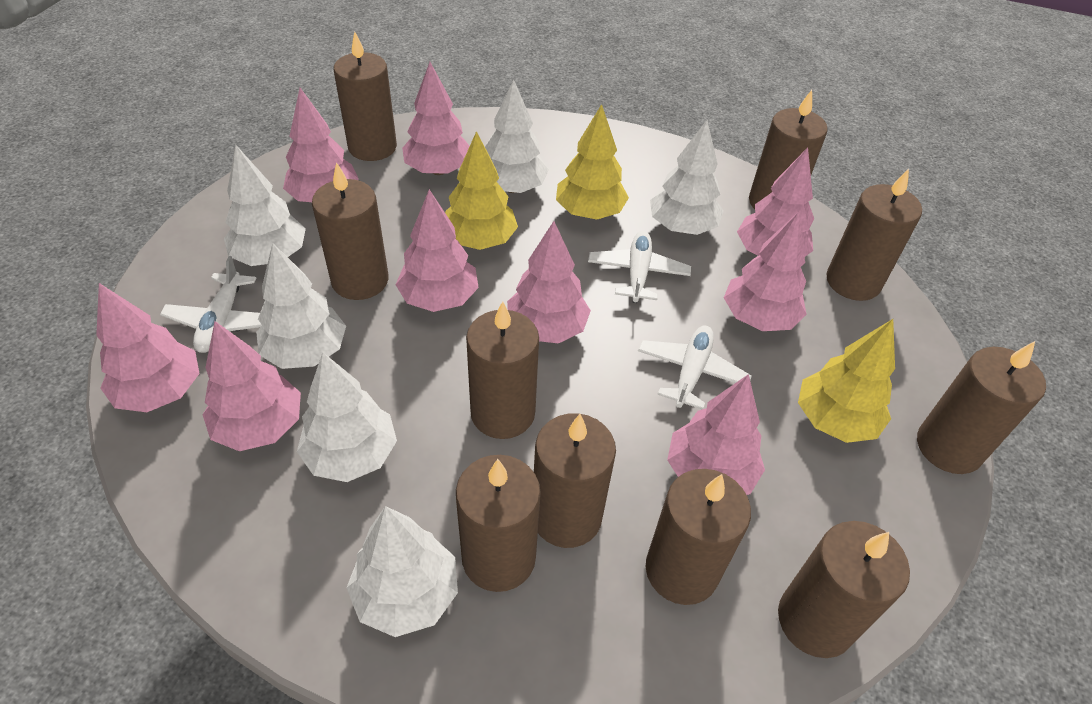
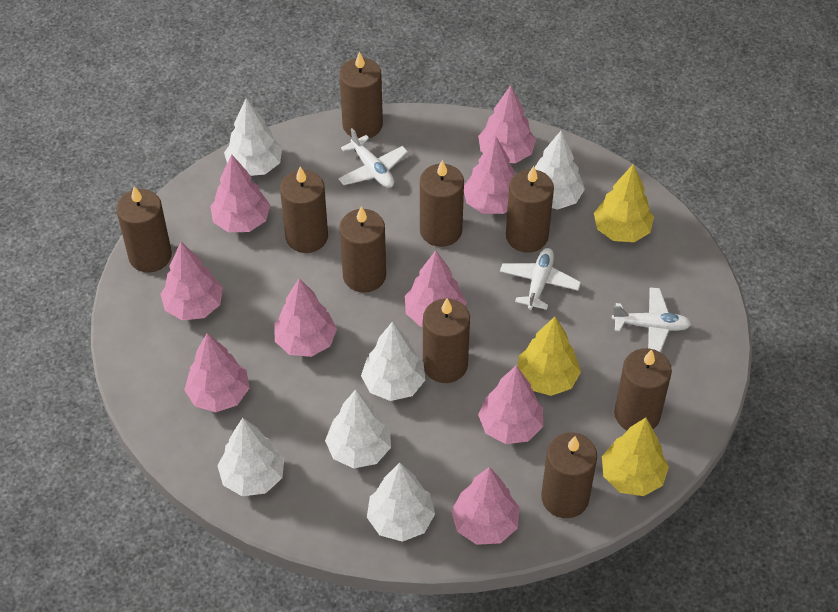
brown candle: 10 -> 9

